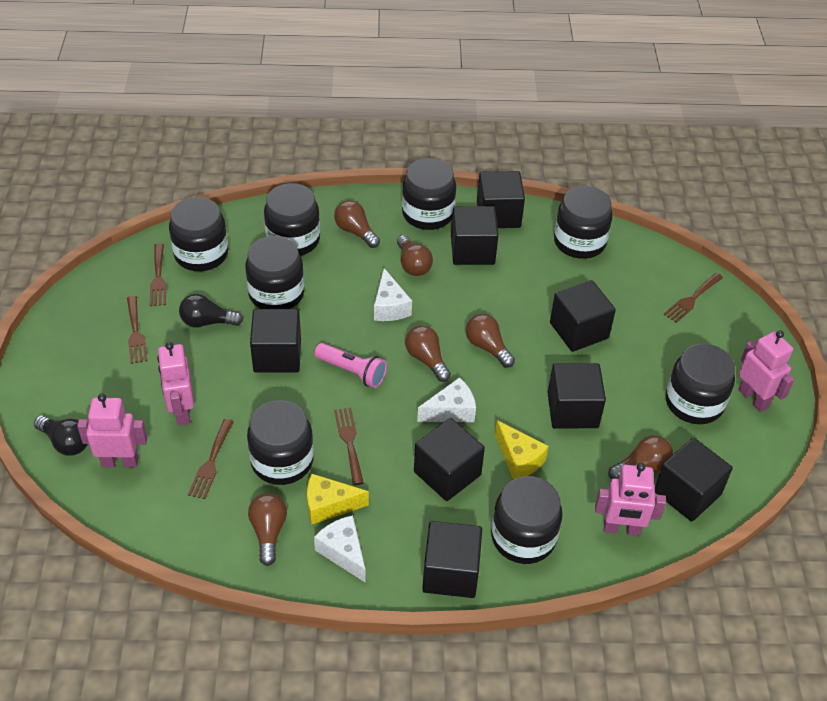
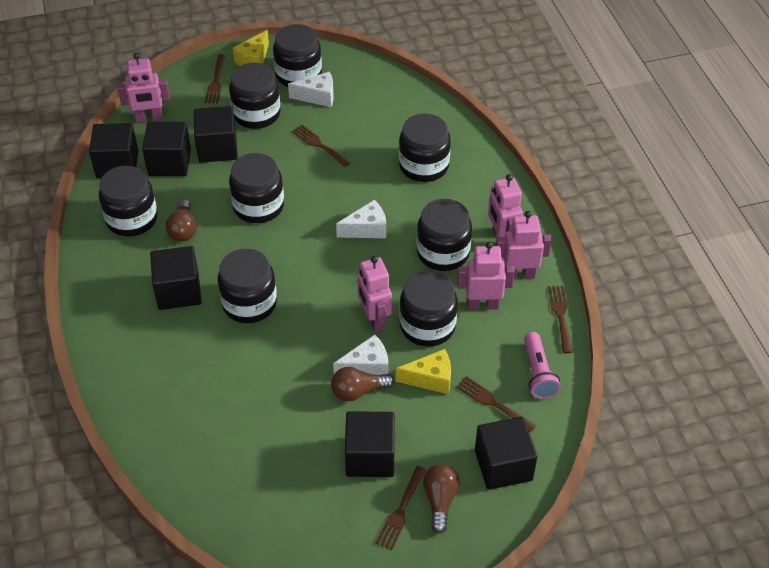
black cube: 8 -> 6
black light bulb: 2 -> 0
brown light bulb: 6 -> 3
pink robot: 4 -> 5

